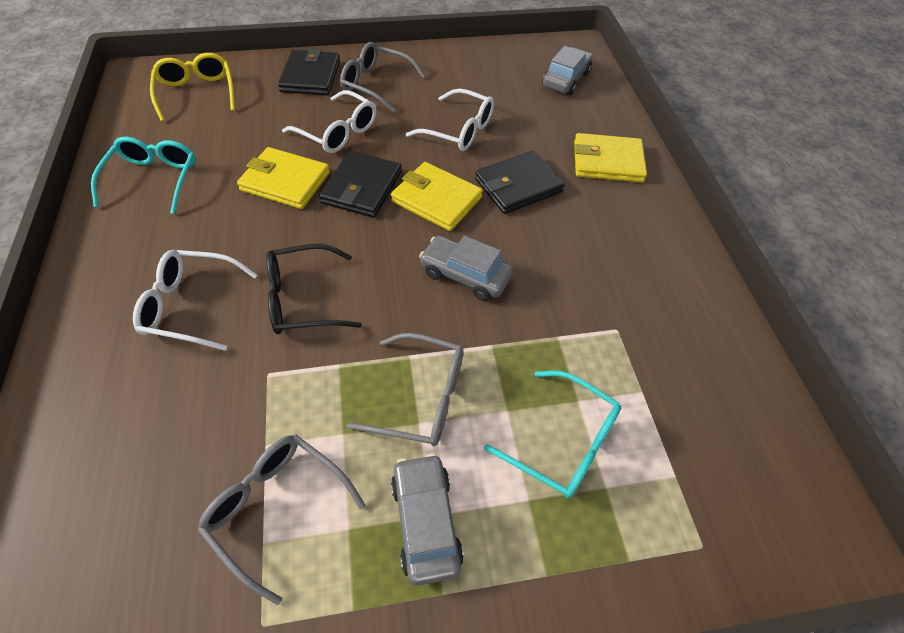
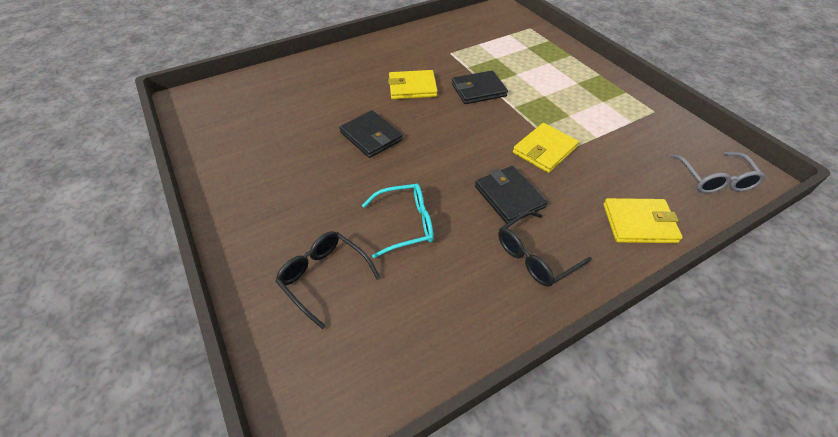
black glasses: 1 -> 2
grey car: 3 -> 0
grey glasses: 3 -> 1
turquoise glasses: 2 -> 1
white glasses: 3 -> 0
yellow glasses: 1 -> 0

